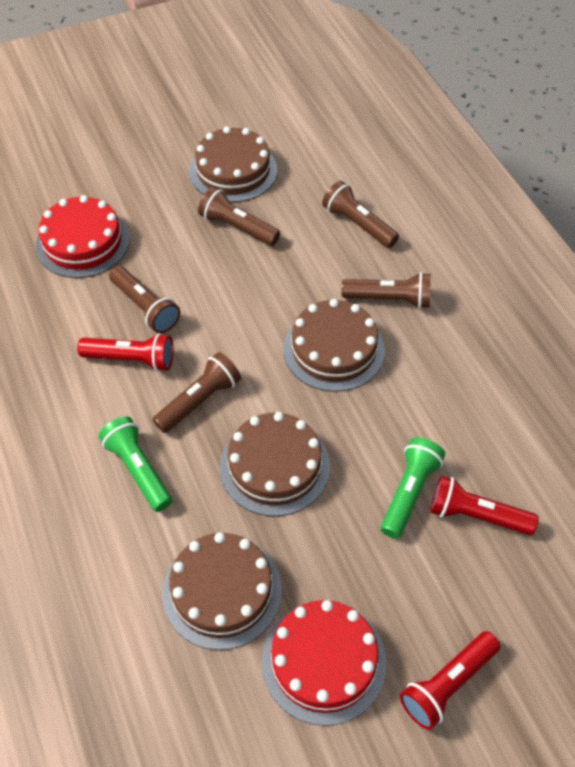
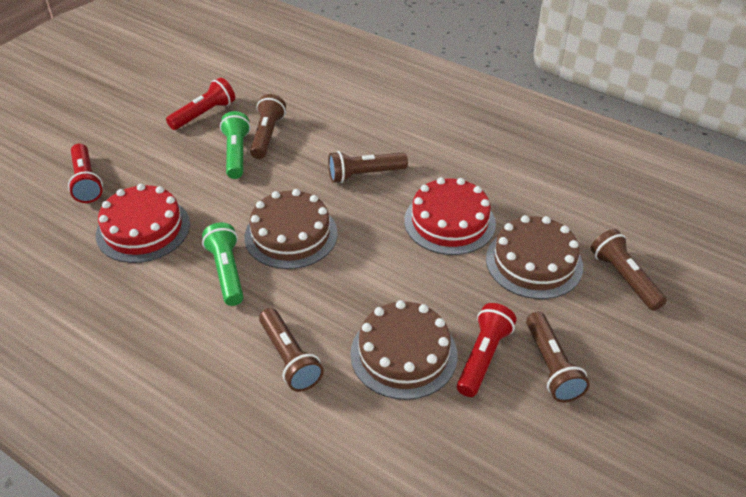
brown cake: 4 -> 3

